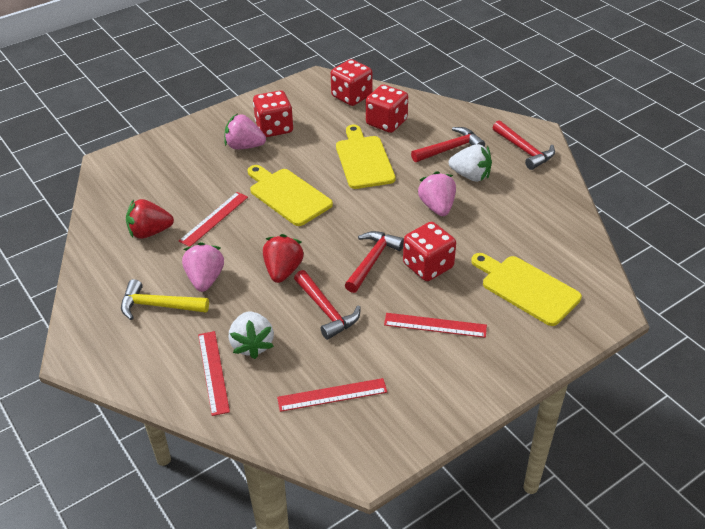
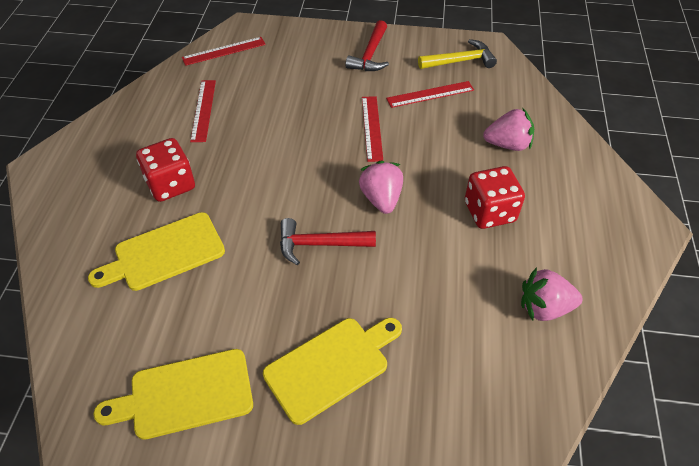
red dice: 4 -> 2
red hammer: 4 -> 2
red strawberry: 2 -> 0
white strawberry: 2 -> 0

